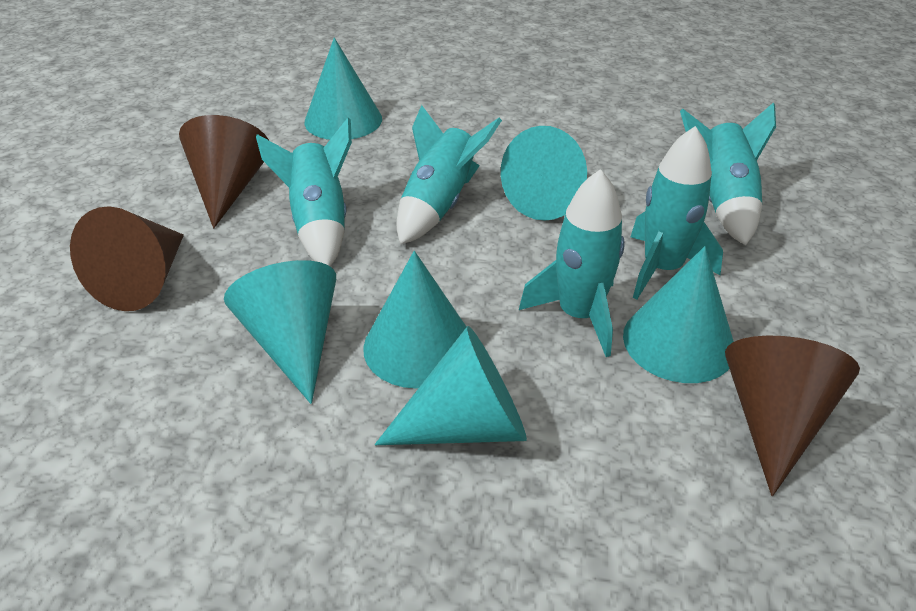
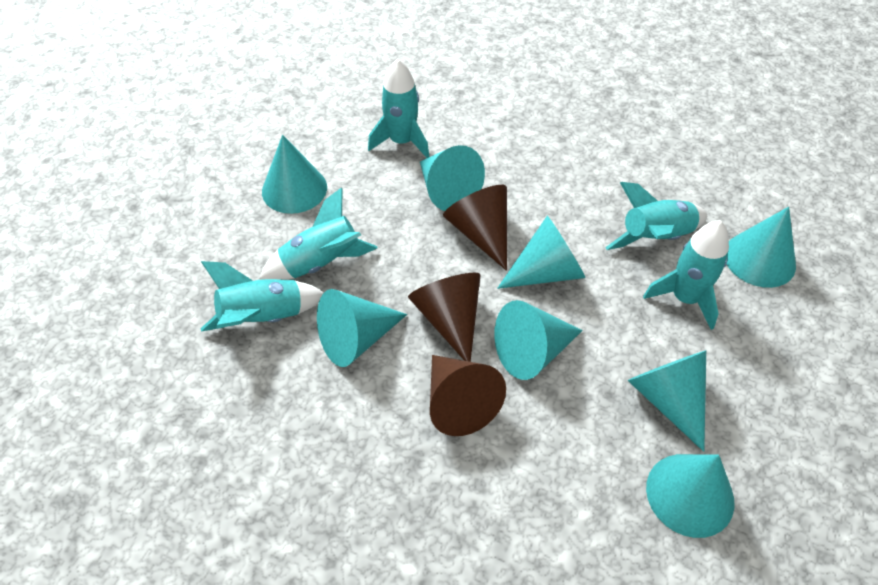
turquoise cone: 6 -> 8

